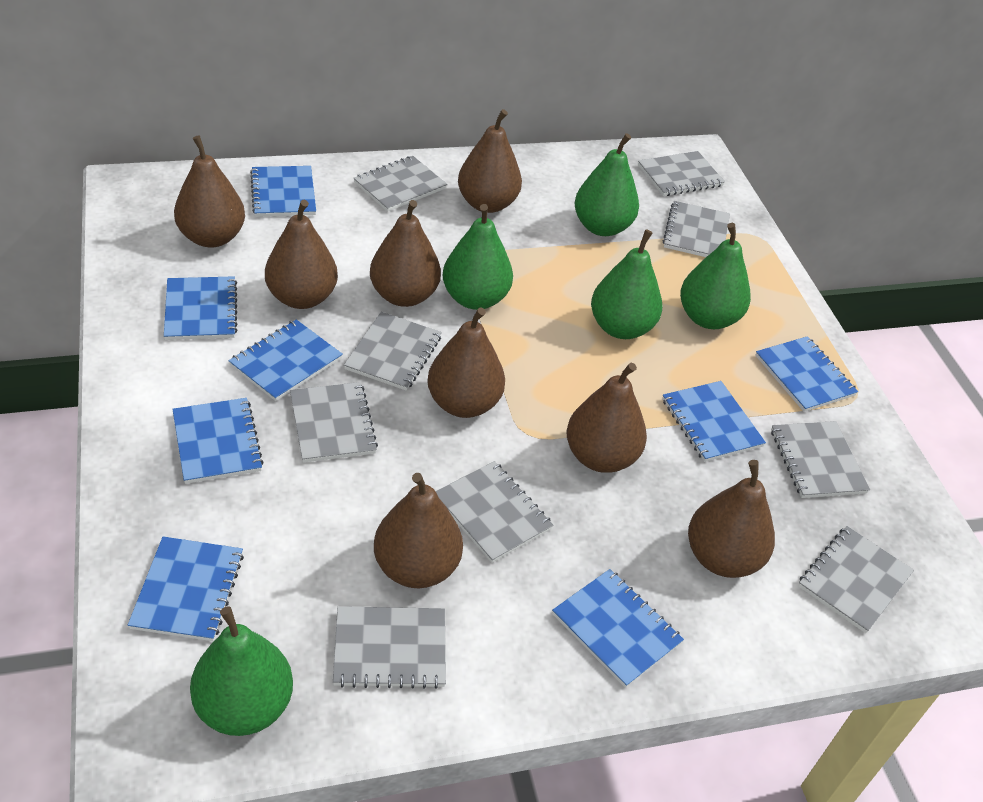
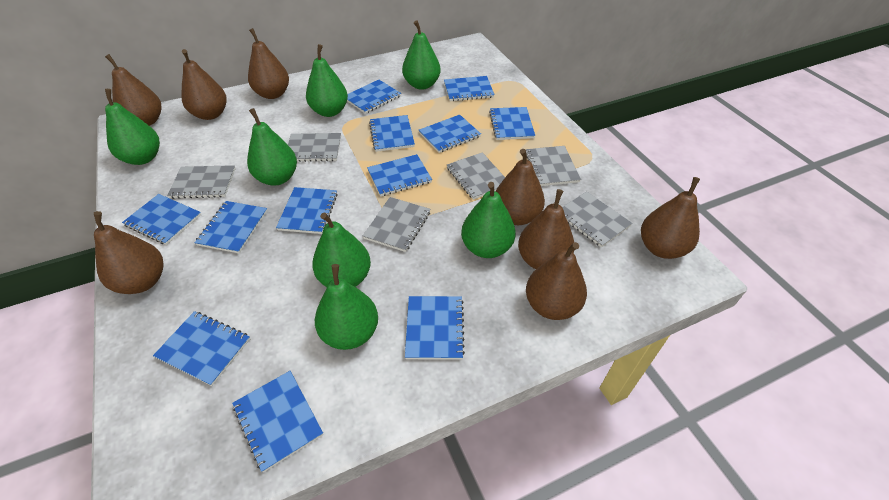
blue notebook: 8 -> 12
green pear: 5 -> 7
grey notebook: 9 -> 6

